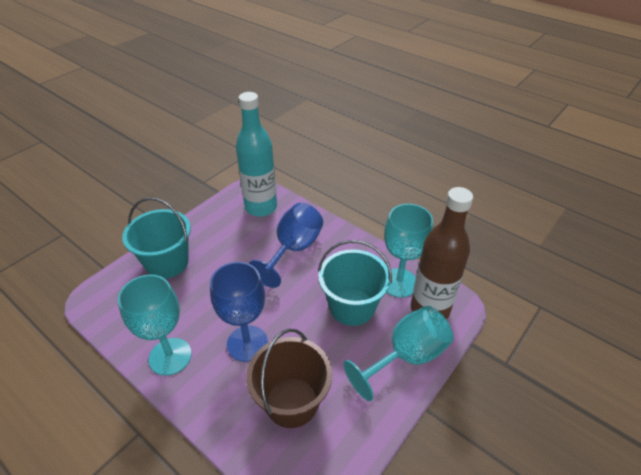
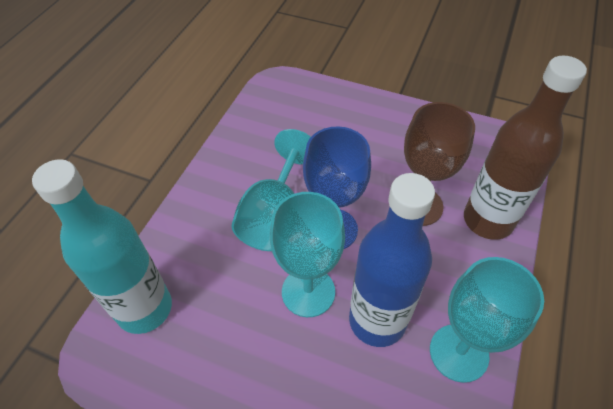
blue bottle: 0 -> 1
blue goblet: 2 -> 1
brown bucket: 1 -> 0
brown goblet: 0 -> 1
turquoise bucket: 2 -> 0

